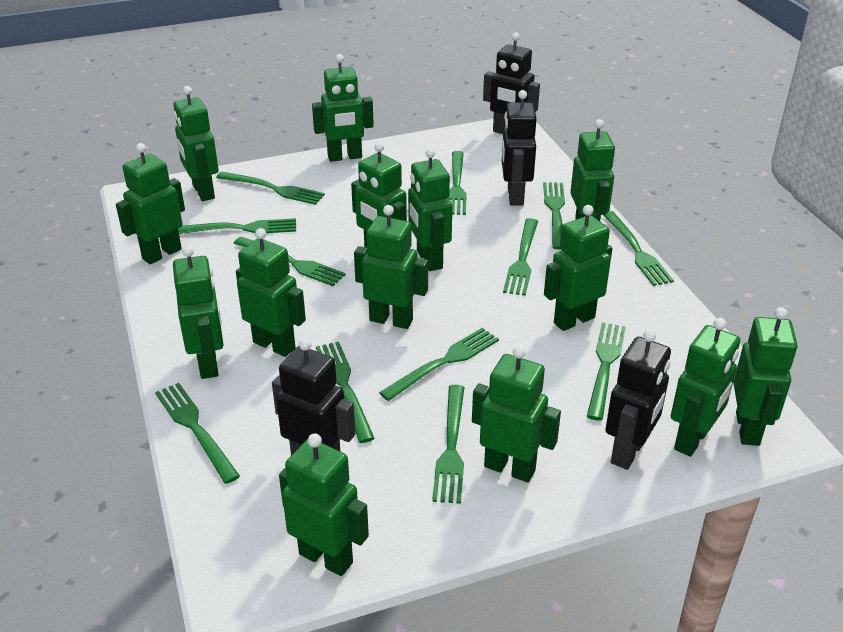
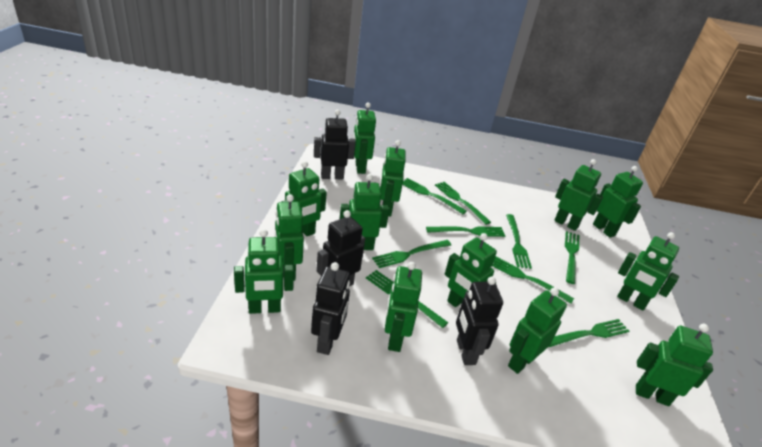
green fork: 12 -> 9
green robot: 14 -> 13

